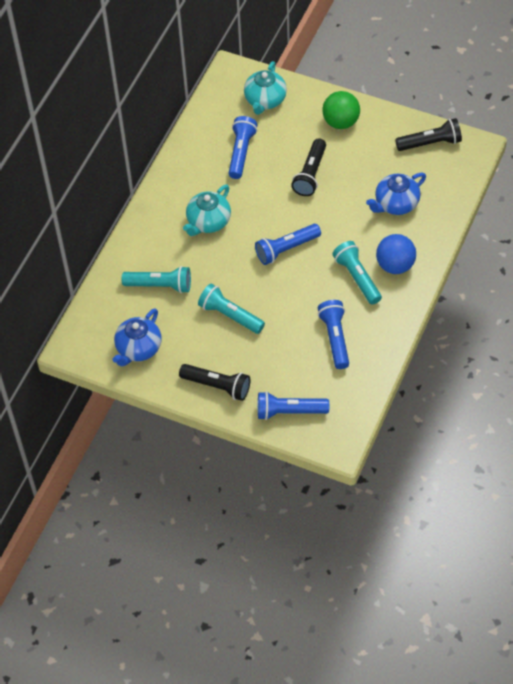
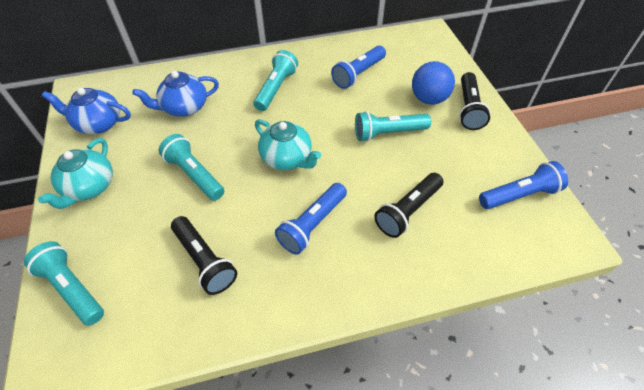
blue flashlight: 4 -> 3
green ball: 1 -> 0
turquoise flashlight: 3 -> 4

